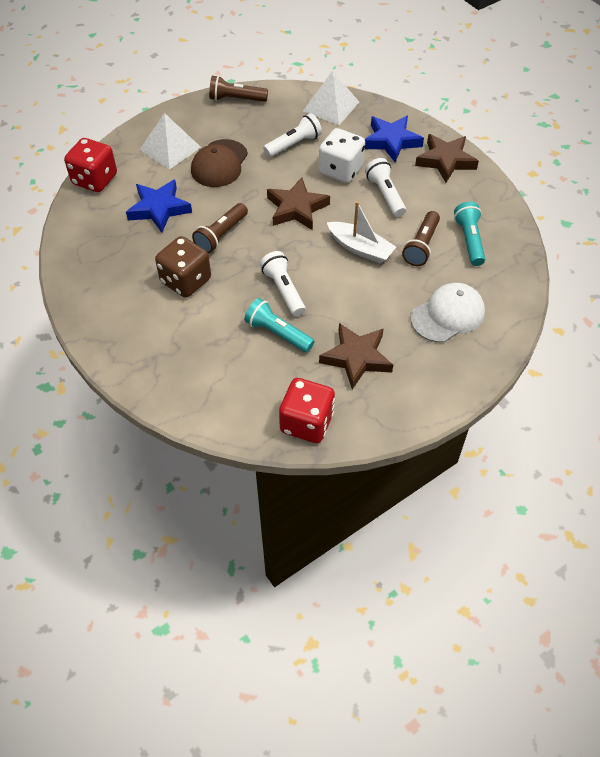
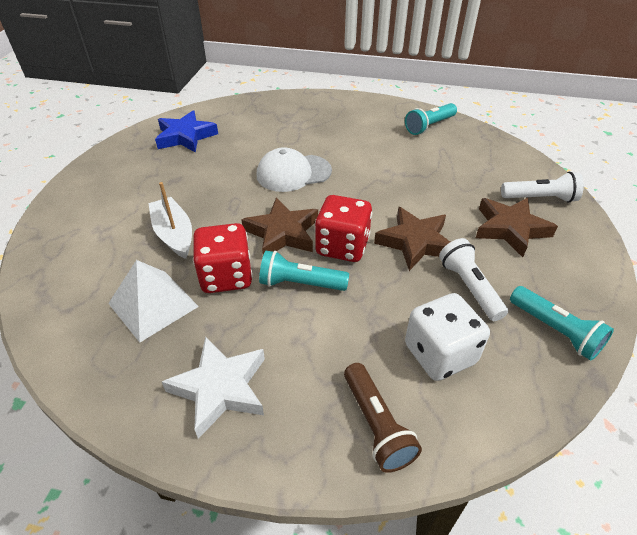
blue star: 2 -> 1
brown cap: 1 -> 0
brown dice: 1 -> 0
brown flashlight: 3 -> 1
turquoise flashlight: 2 -> 3
white flashlight: 3 -> 2
white pyramid: 2 -> 1
white star: 0 -> 1

